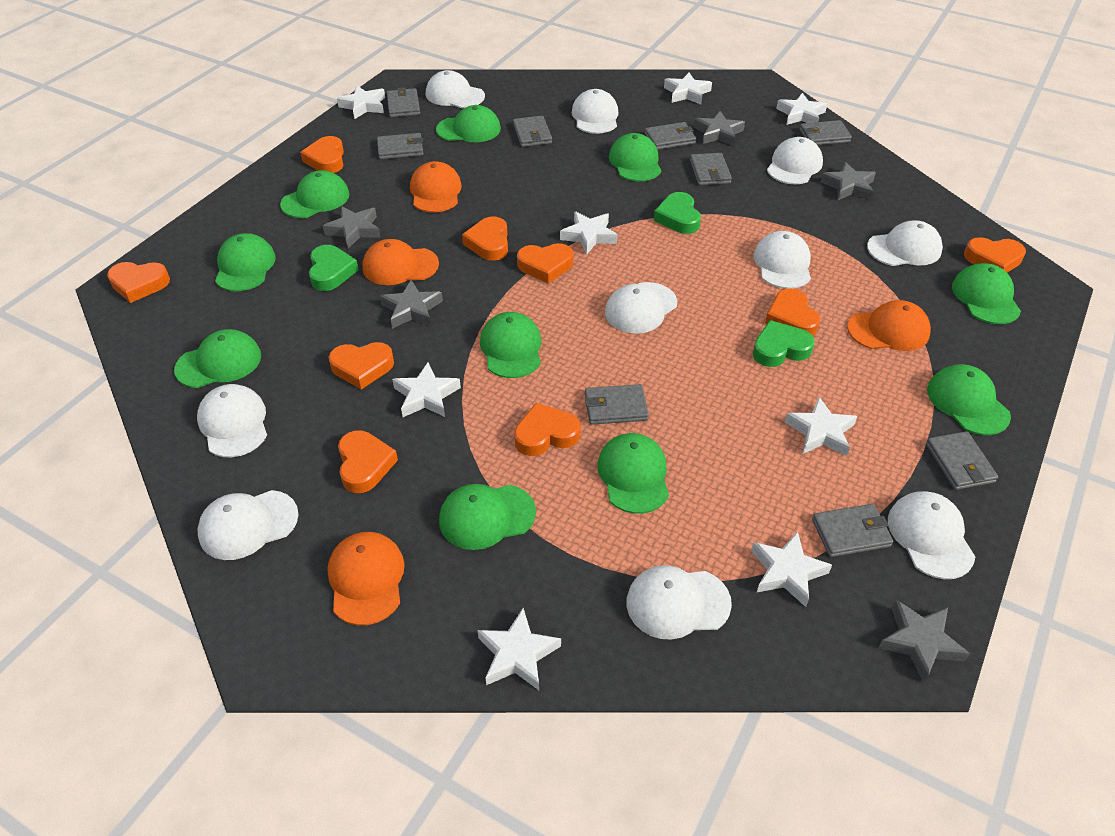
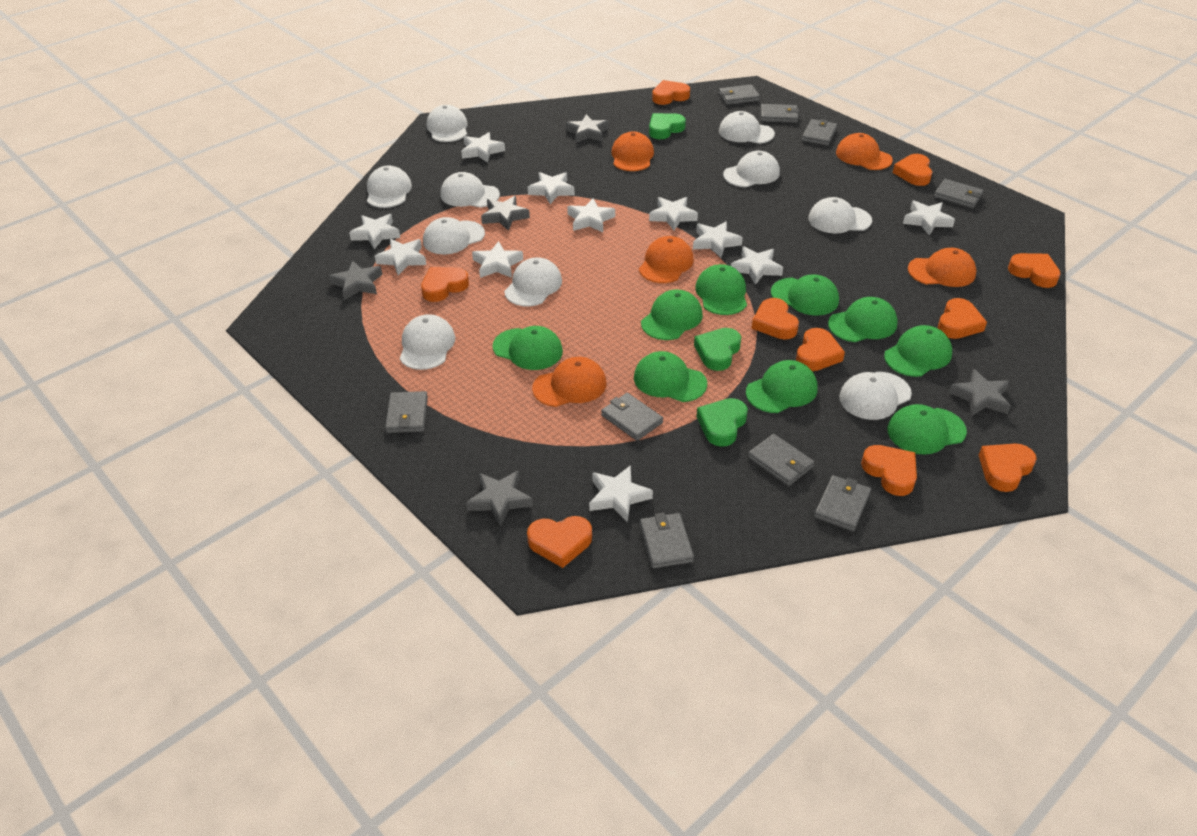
green cap: 10 -> 9
orange cap: 4 -> 5
orange heart: 9 -> 10
white star: 8 -> 11

